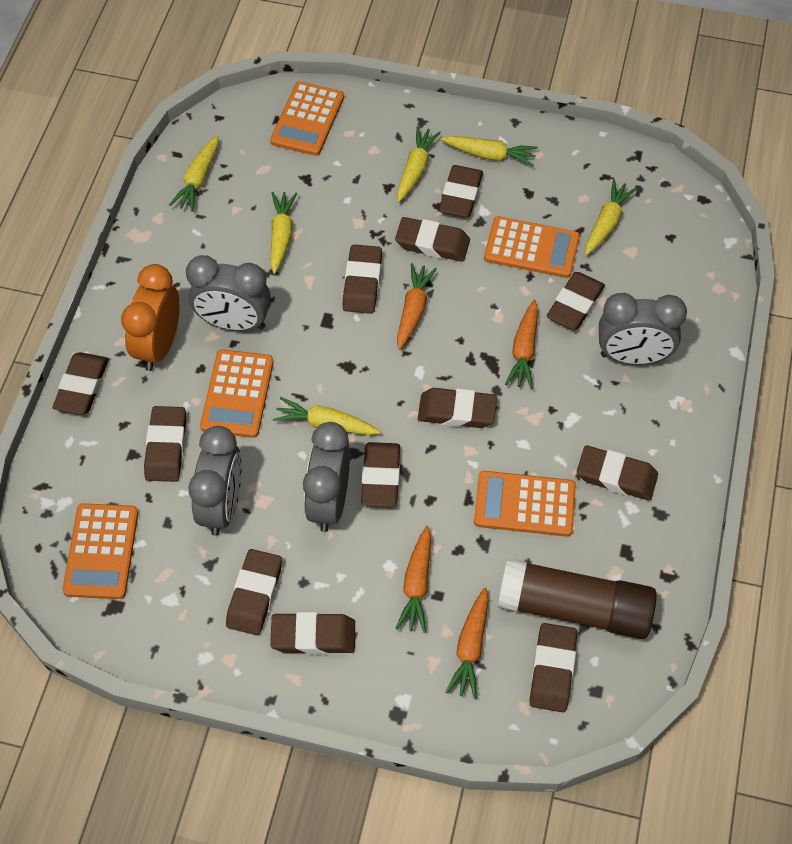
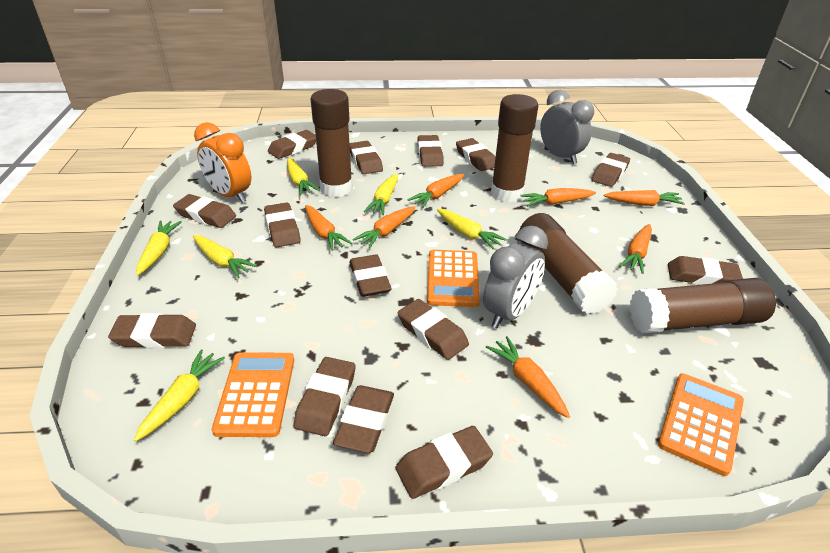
brown eraser: 12 -> 14
brown glue stick: 1 -> 4
grey clock: 4 -> 2
orange calculator: 5 -> 3
orange carrot: 4 -> 7

